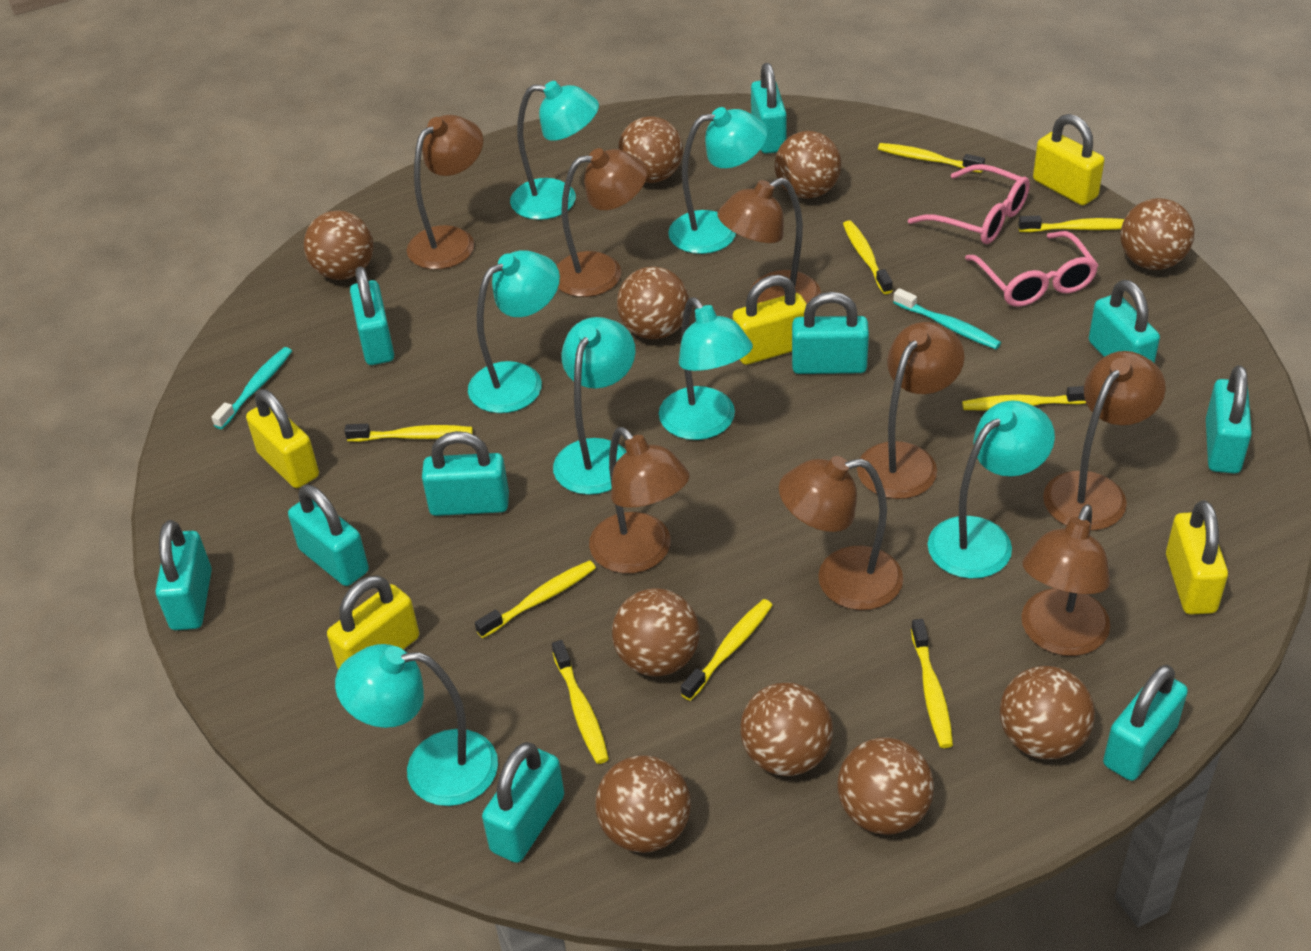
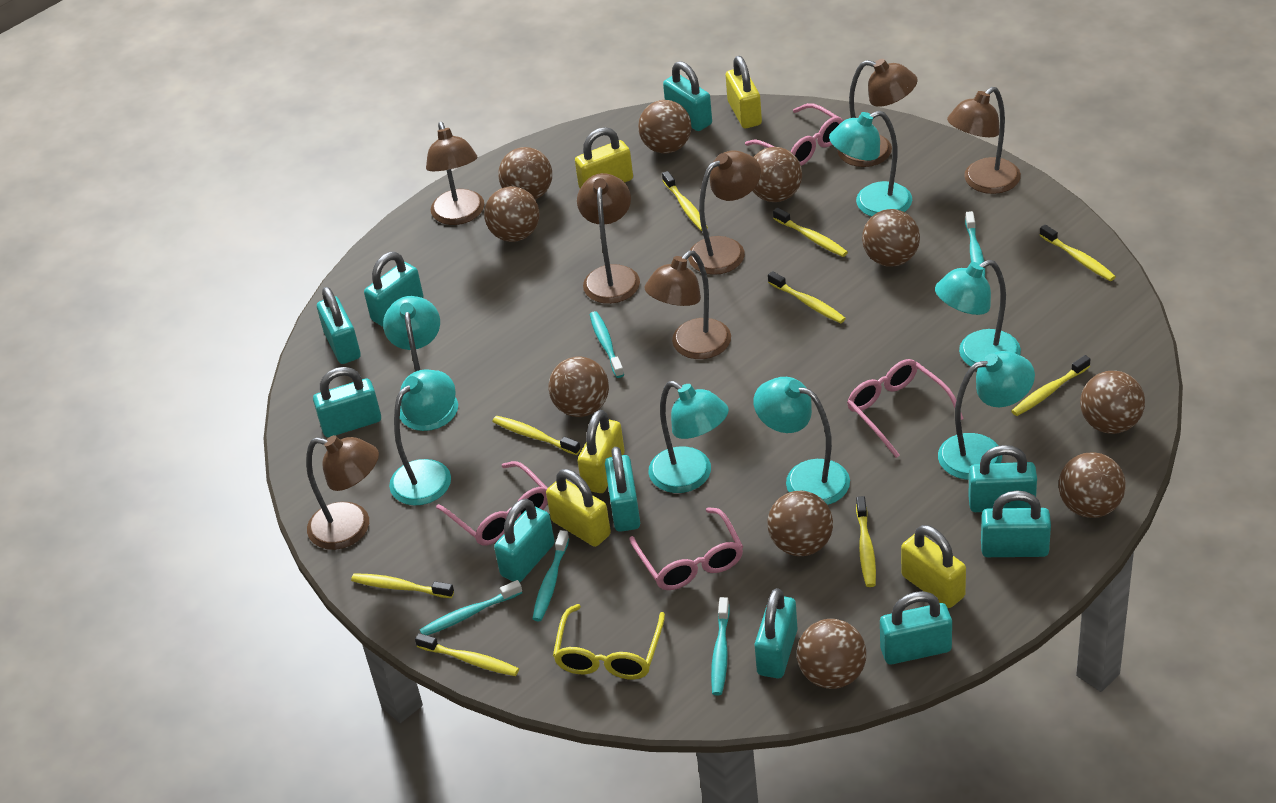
brown lamp: 8 -> 7
pink glasses: 2 -> 4
turquoise toothbrush: 2 -> 5
yellow glasses: 0 -> 1

